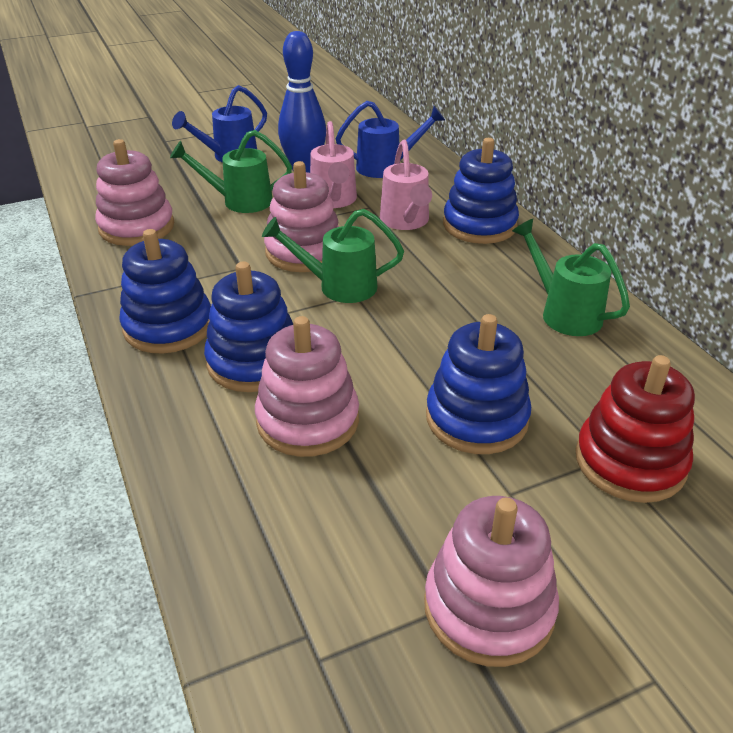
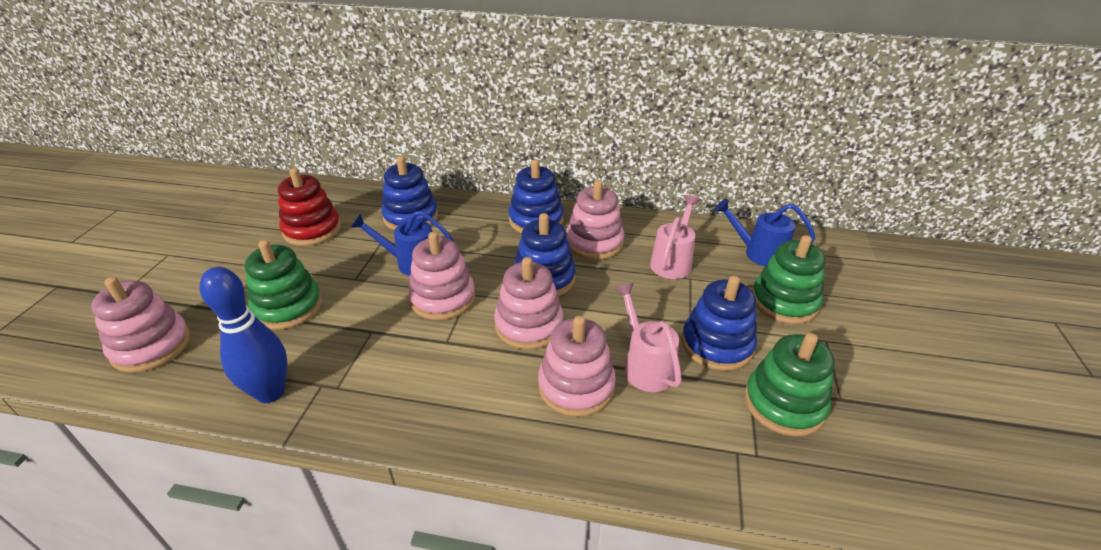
green stacking toy: 0 -> 3
green watering can: 3 -> 0
pink stacking toy: 4 -> 5

